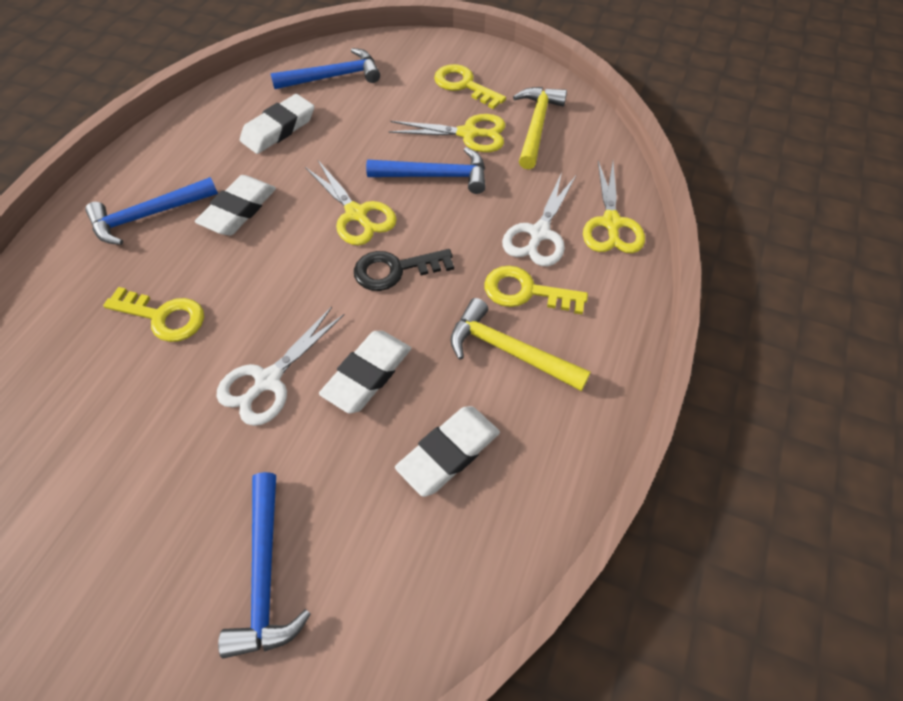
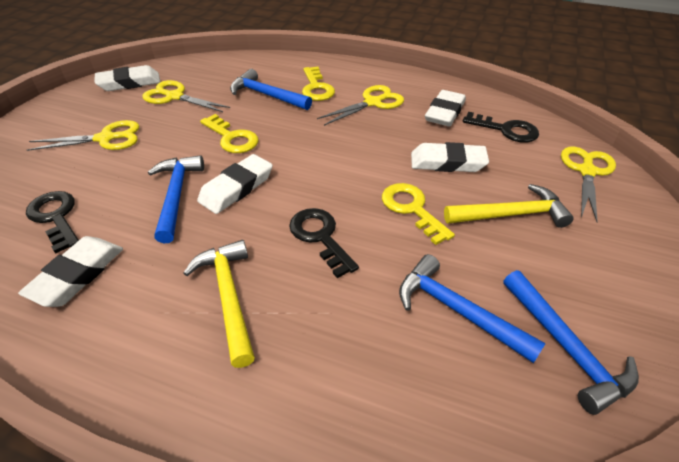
black key: 1 -> 3
white eraser: 4 -> 5
white scissors: 2 -> 0
yellow scissors: 3 -> 4

